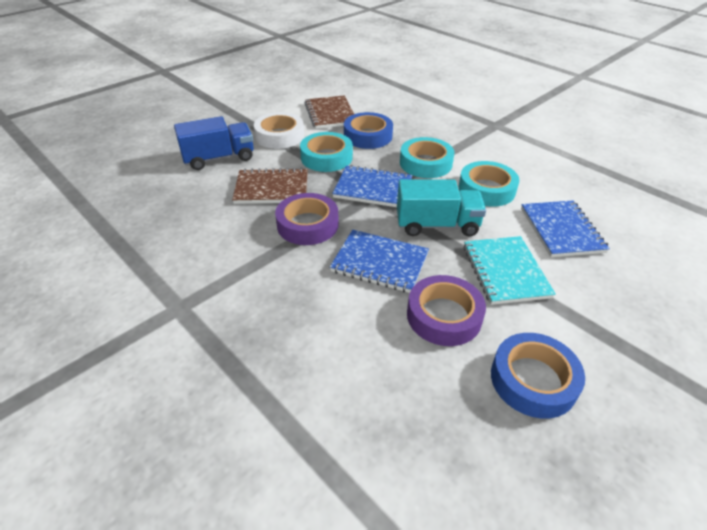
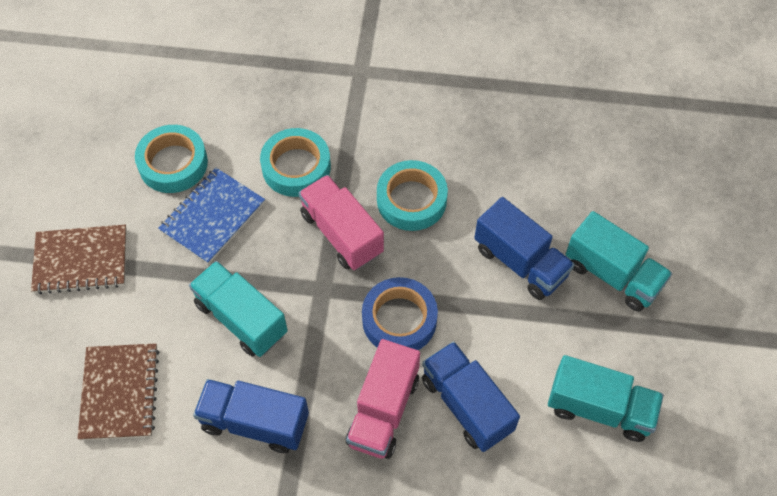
blue notebook: 3 -> 1
blue tape: 2 -> 1
blue truck: 1 -> 3
pink truck: 0 -> 2
purple tape: 2 -> 0
turquoise notebook: 1 -> 0
turquoise truck: 1 -> 3
white tape: 1 -> 0

